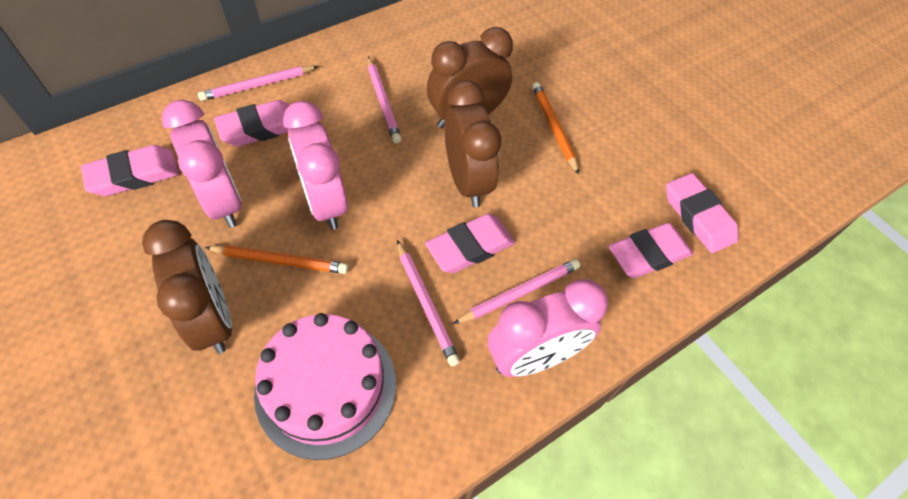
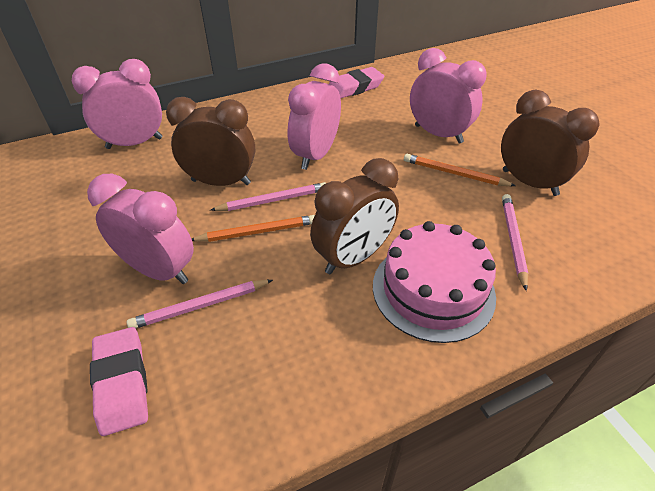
pink clock: 3 -> 4
pink eraser: 5 -> 2
pink pencil: 4 -> 3

